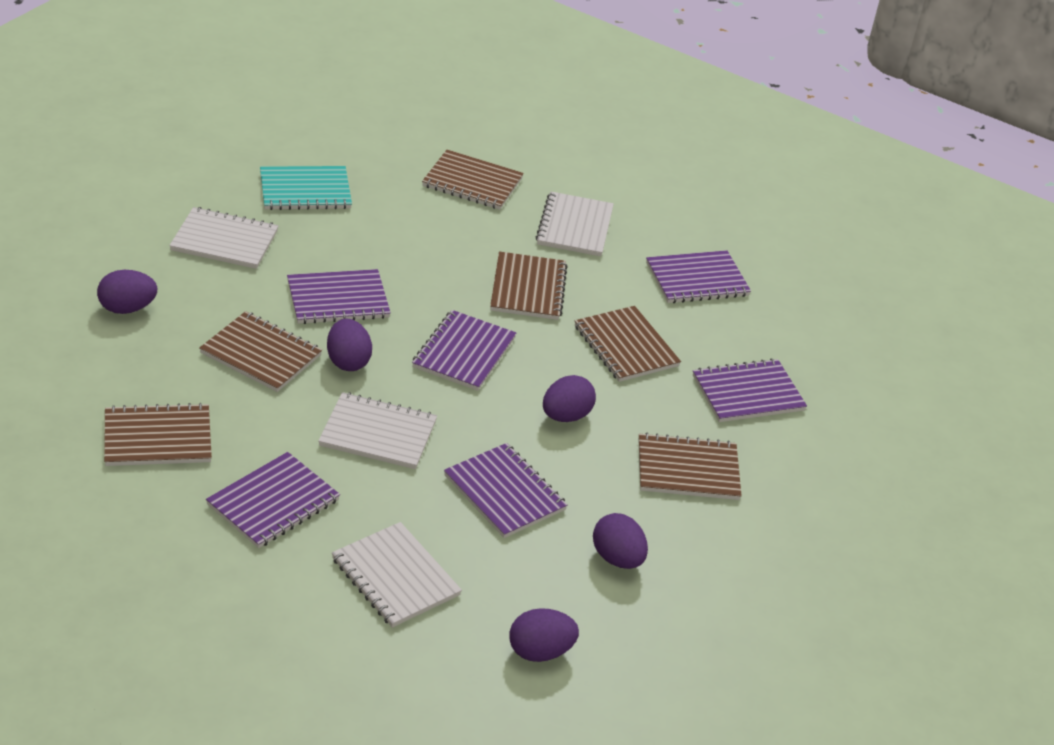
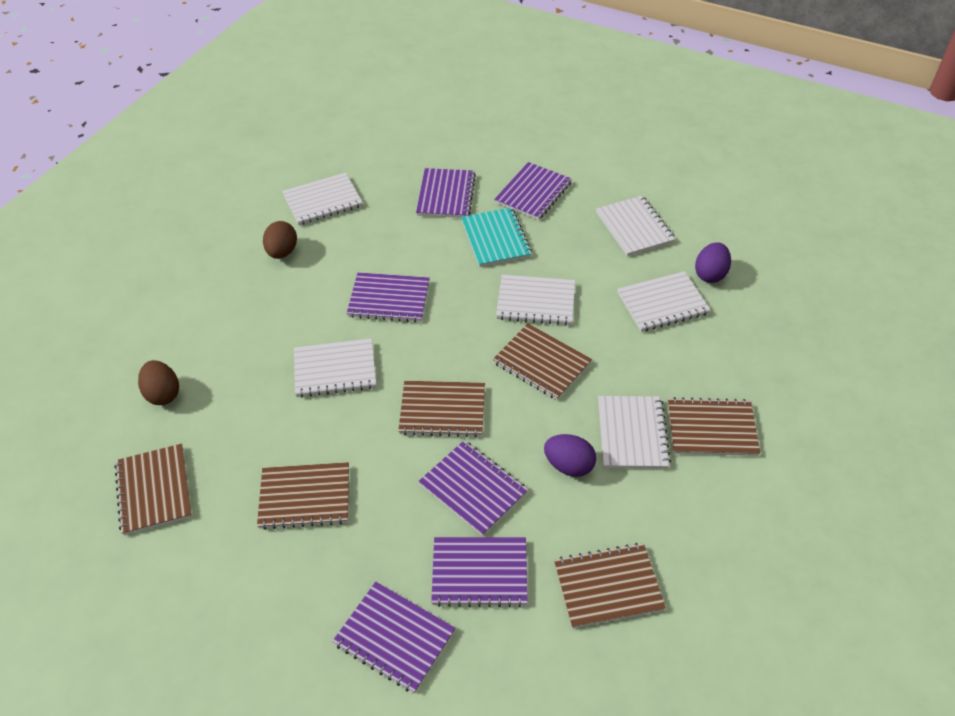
brown egg: 0 -> 2
purple egg: 5 -> 2
white notebook: 4 -> 6

